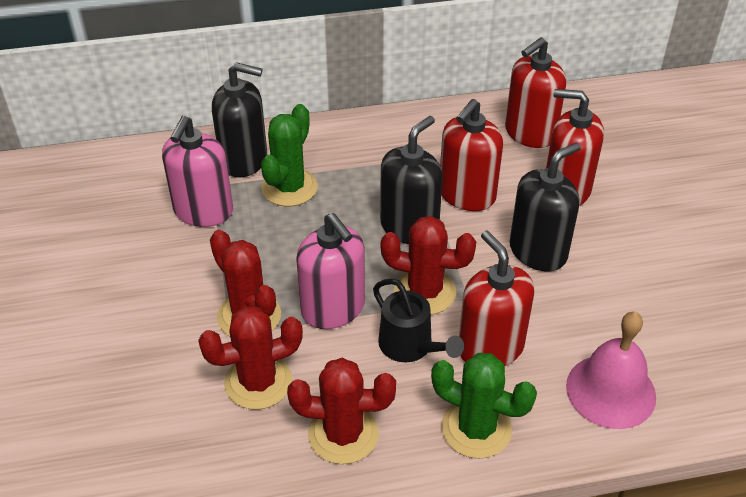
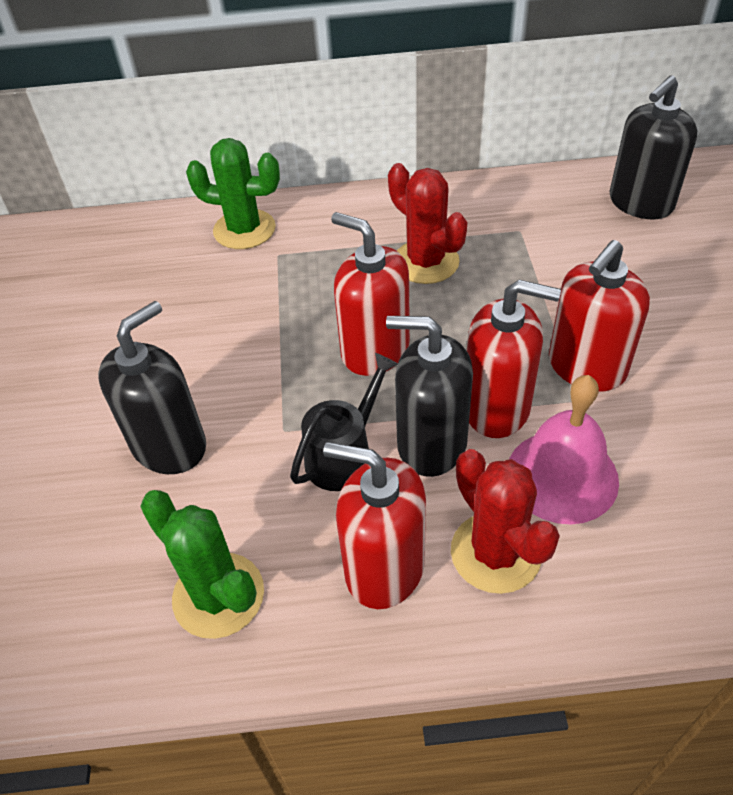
pink soap dispenser: 2 -> 0
red cactus: 4 -> 2

